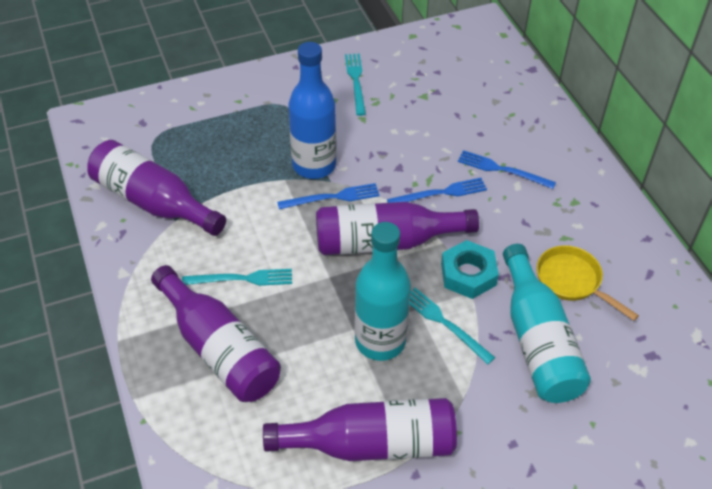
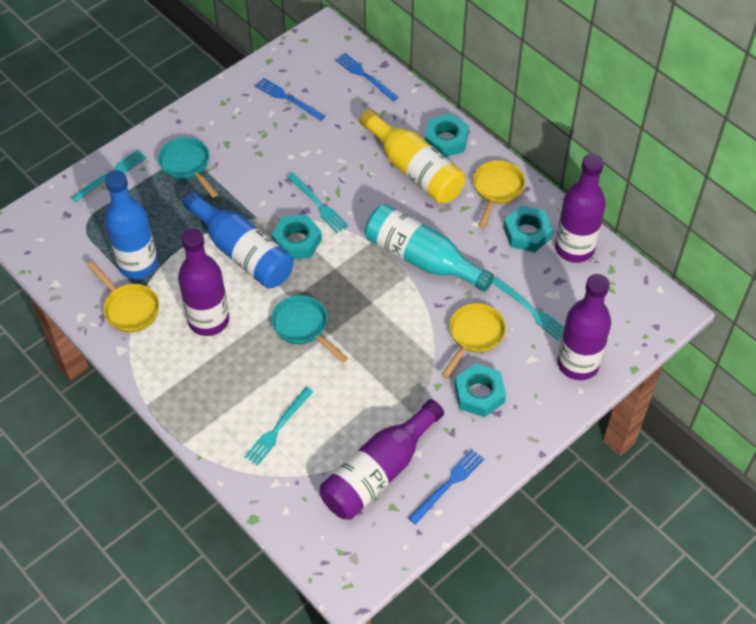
blue bottle: 1 -> 2
turquoise bottle: 2 -> 1
turquoise fork: 3 -> 4
turquoise nut: 1 -> 4
turquoise pan: 0 -> 2
yellow bottle: 0 -> 1
yellow pan: 1 -> 3

